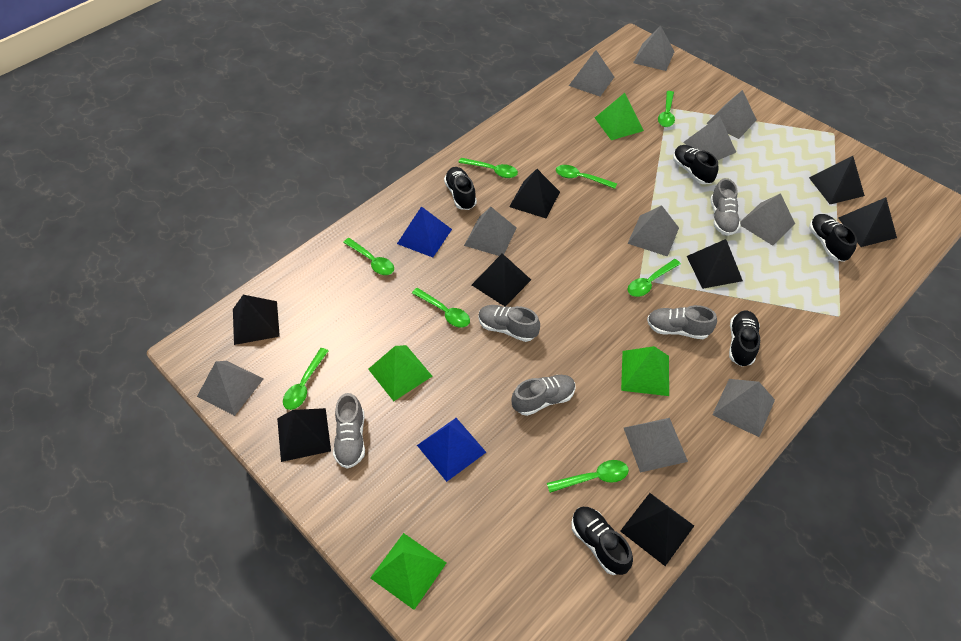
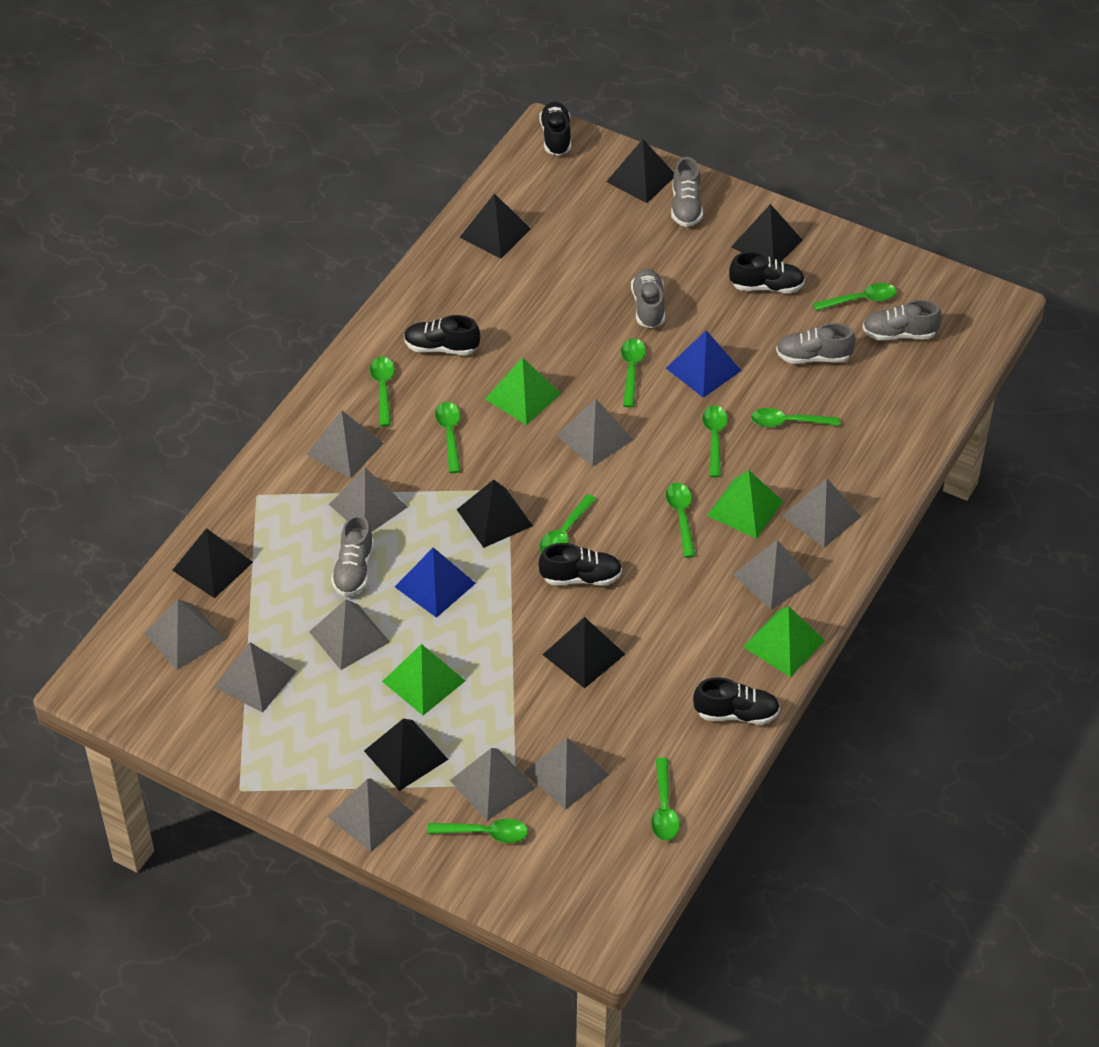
black pyramid: 8 -> 7
green spoon: 8 -> 10
grey pyramid: 10 -> 11

